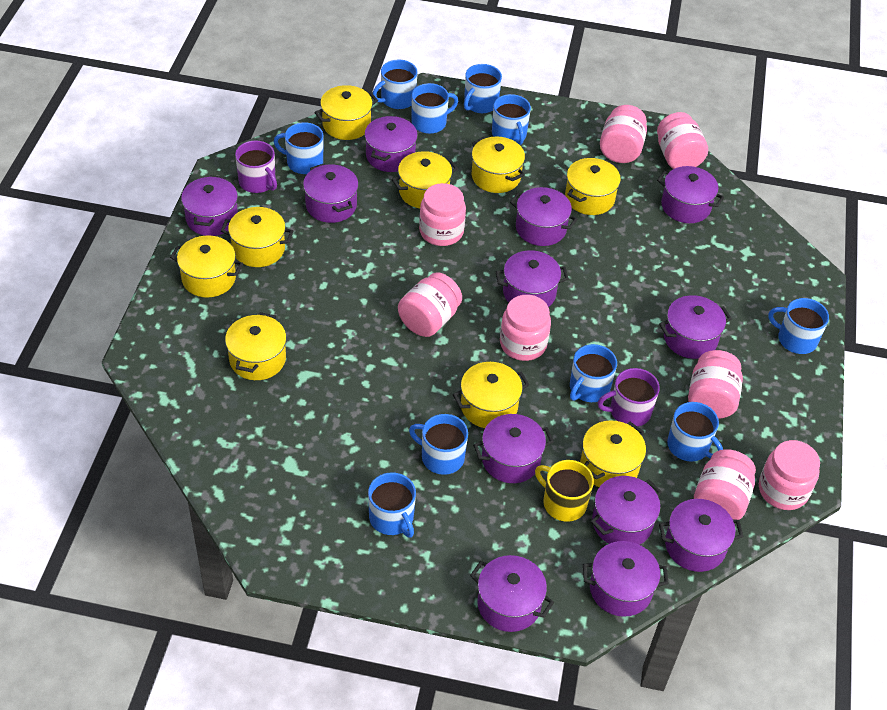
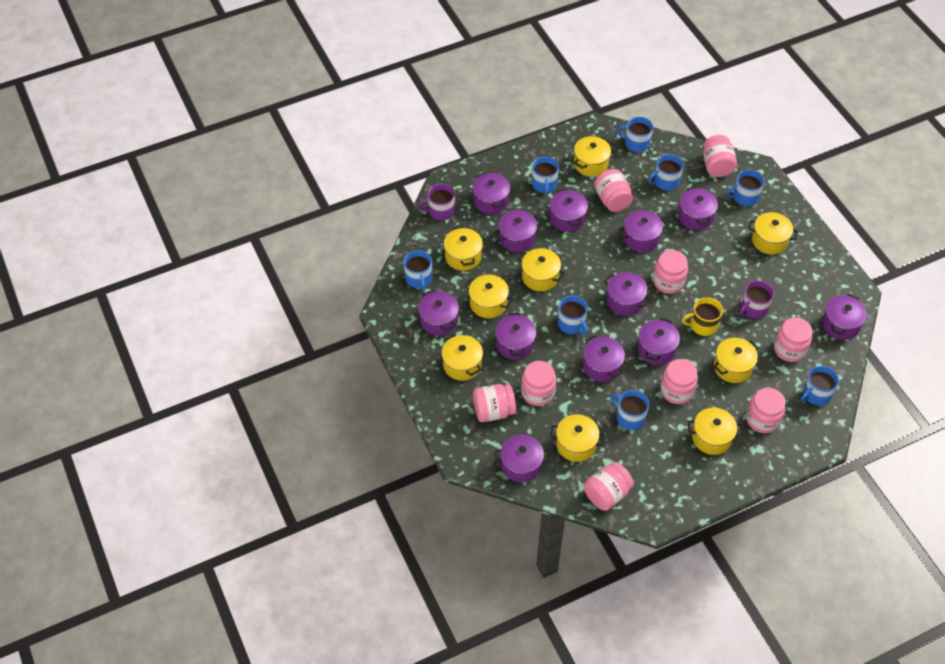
blue mug: 10 -> 8
pink jar: 8 -> 9

